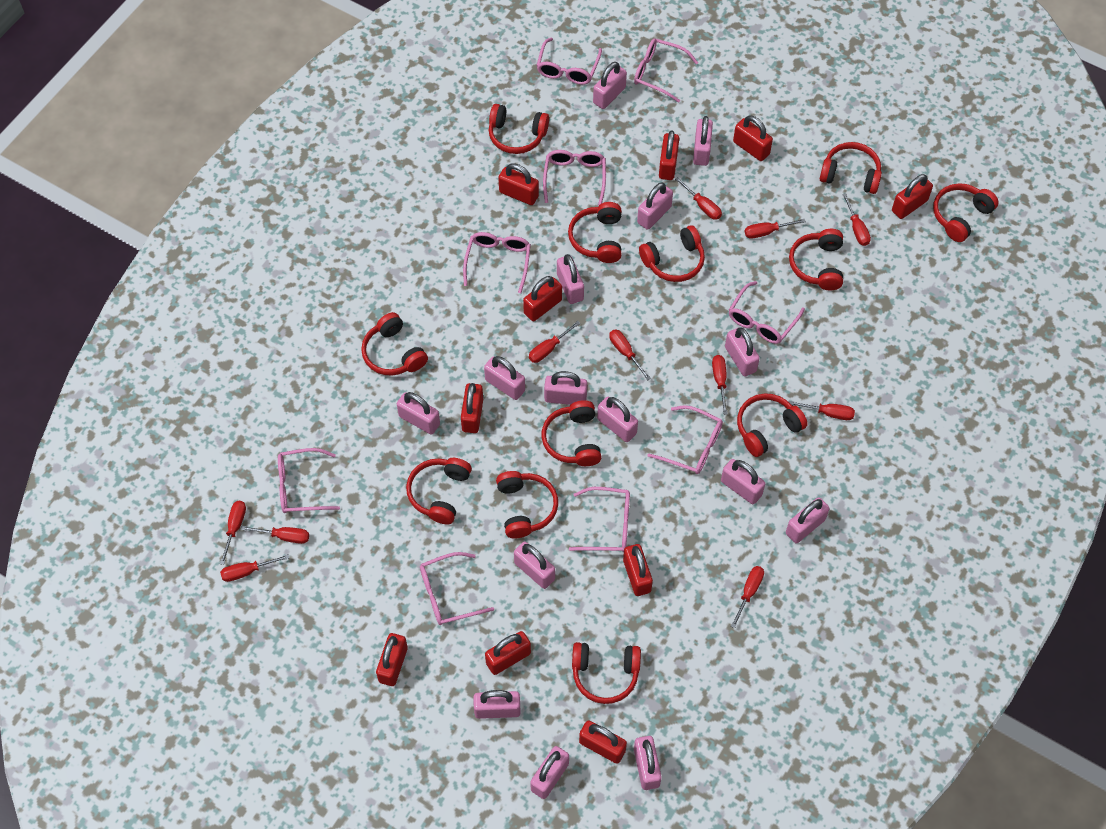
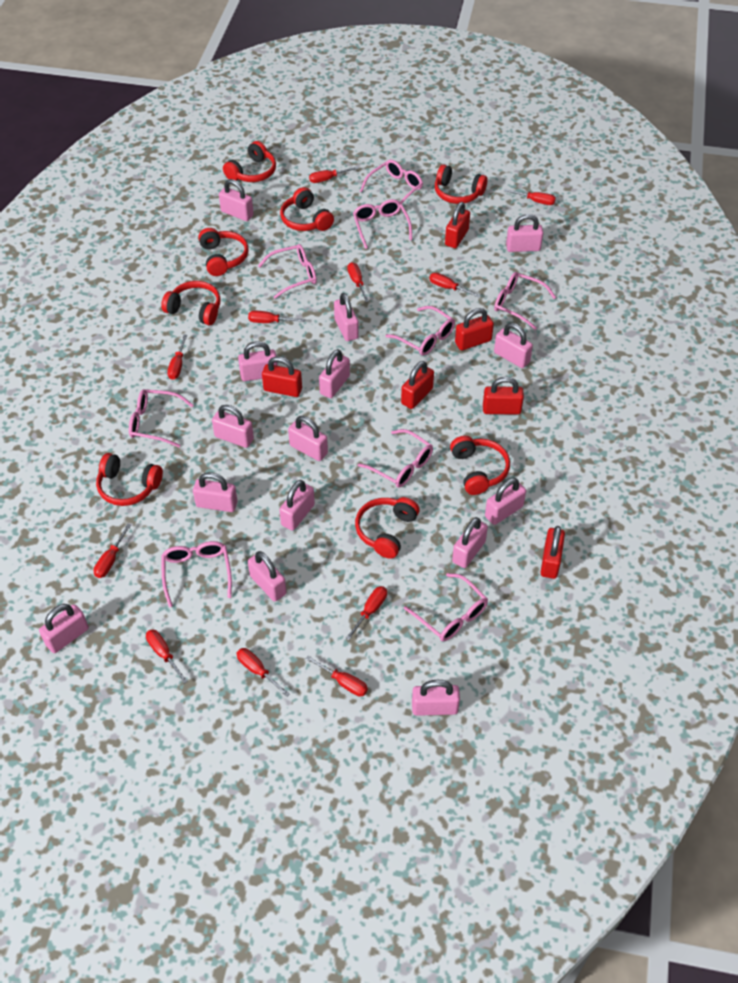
red headphones: 12 -> 8
red padlock: 10 -> 6

